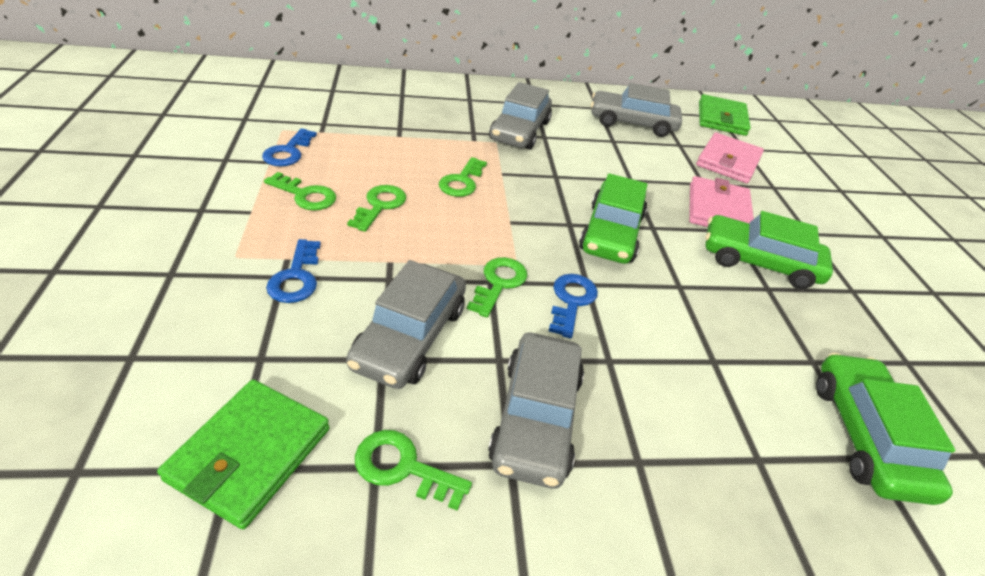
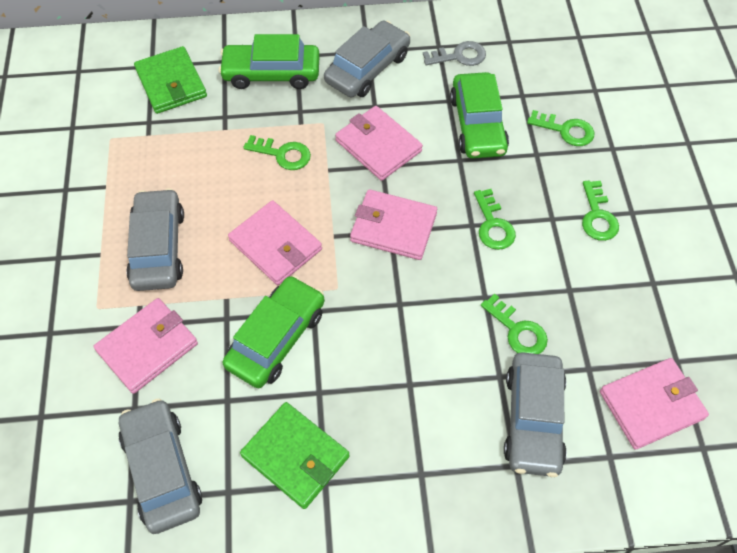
blue key: 3 -> 0
grey key: 0 -> 1
pink wallet: 2 -> 5

